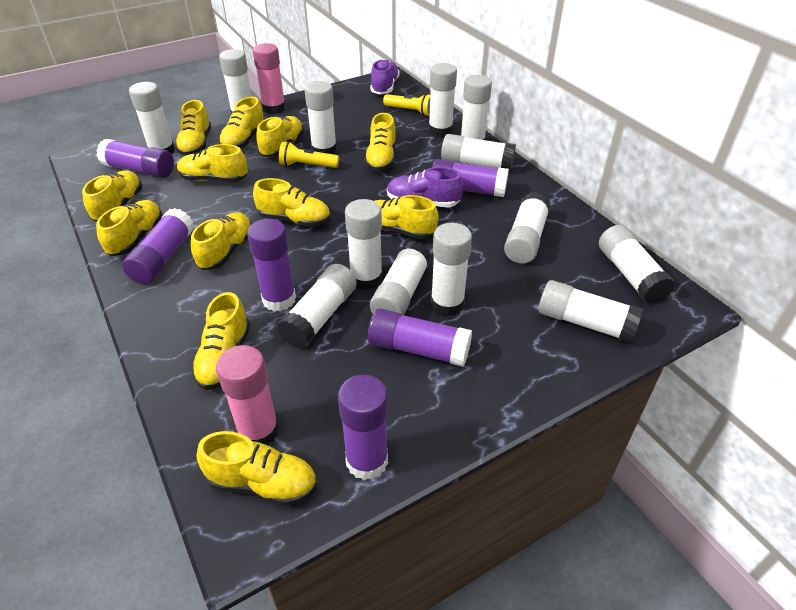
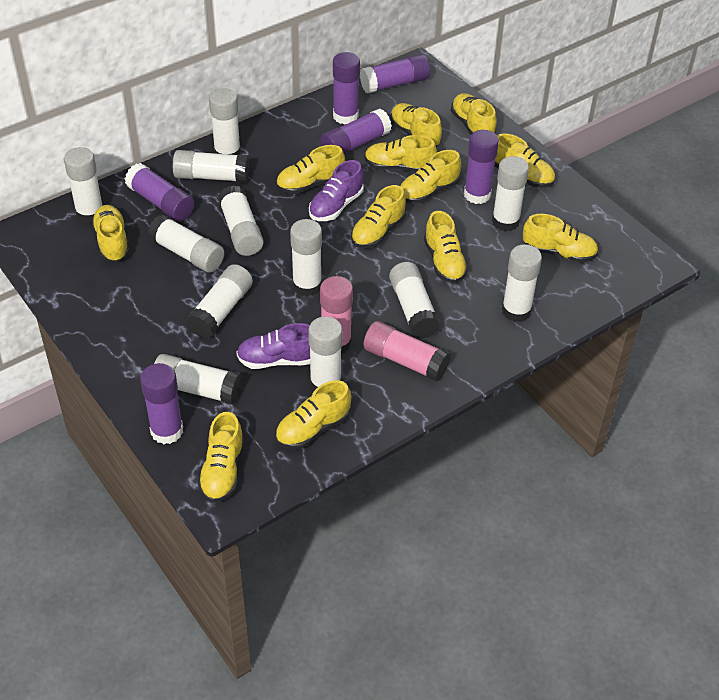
white glue stick: 13 -> 12
yellow flashlight: 2 -> 0

